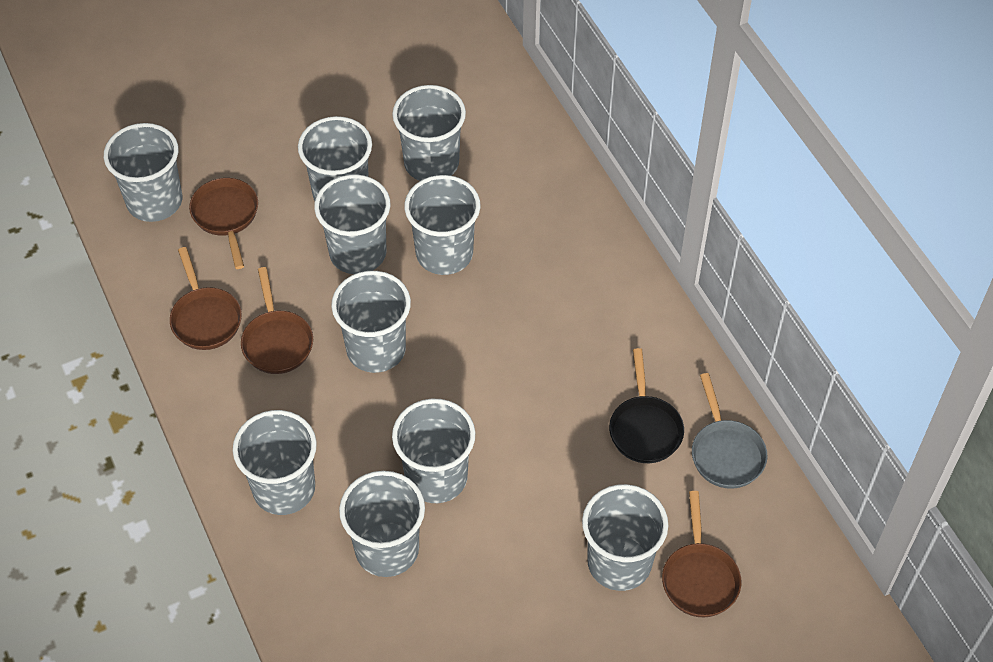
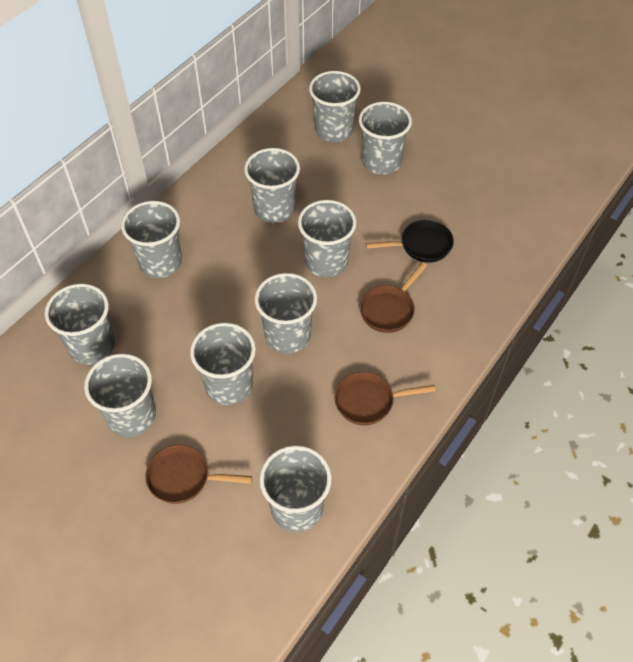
brown pan: 4 -> 3
grey pan: 1 -> 0

